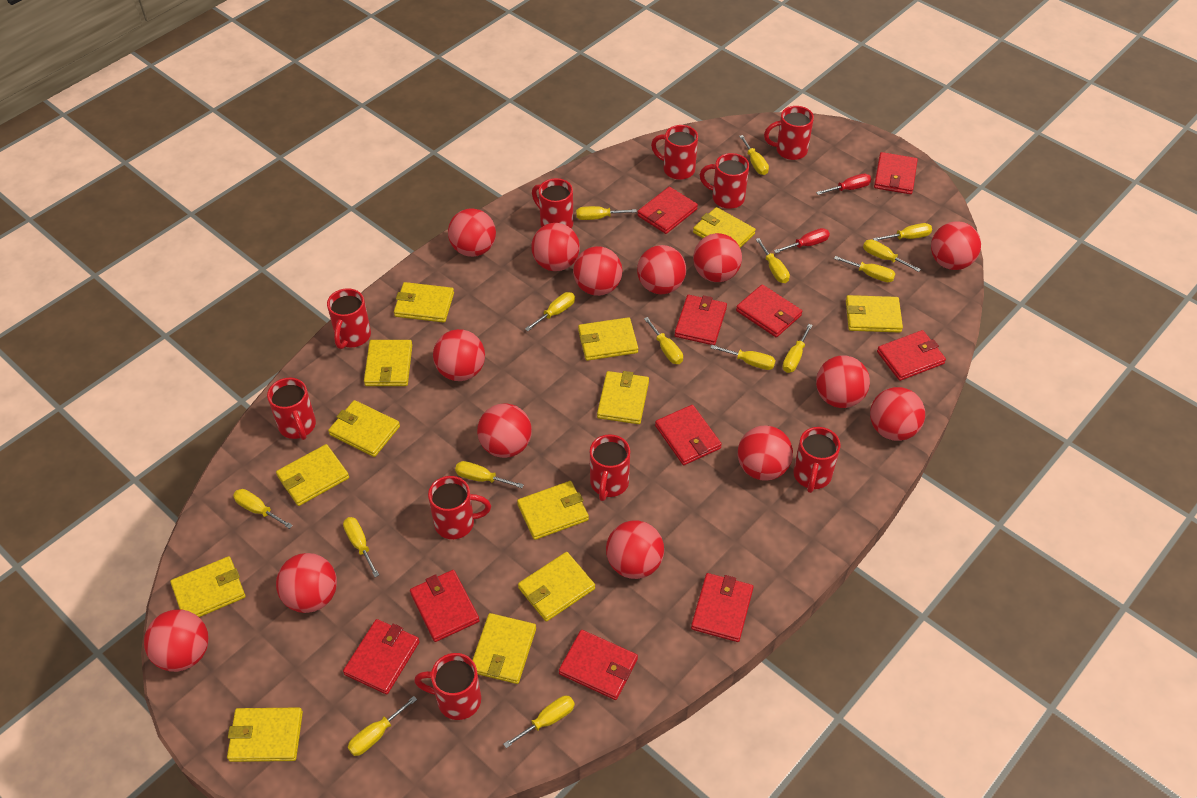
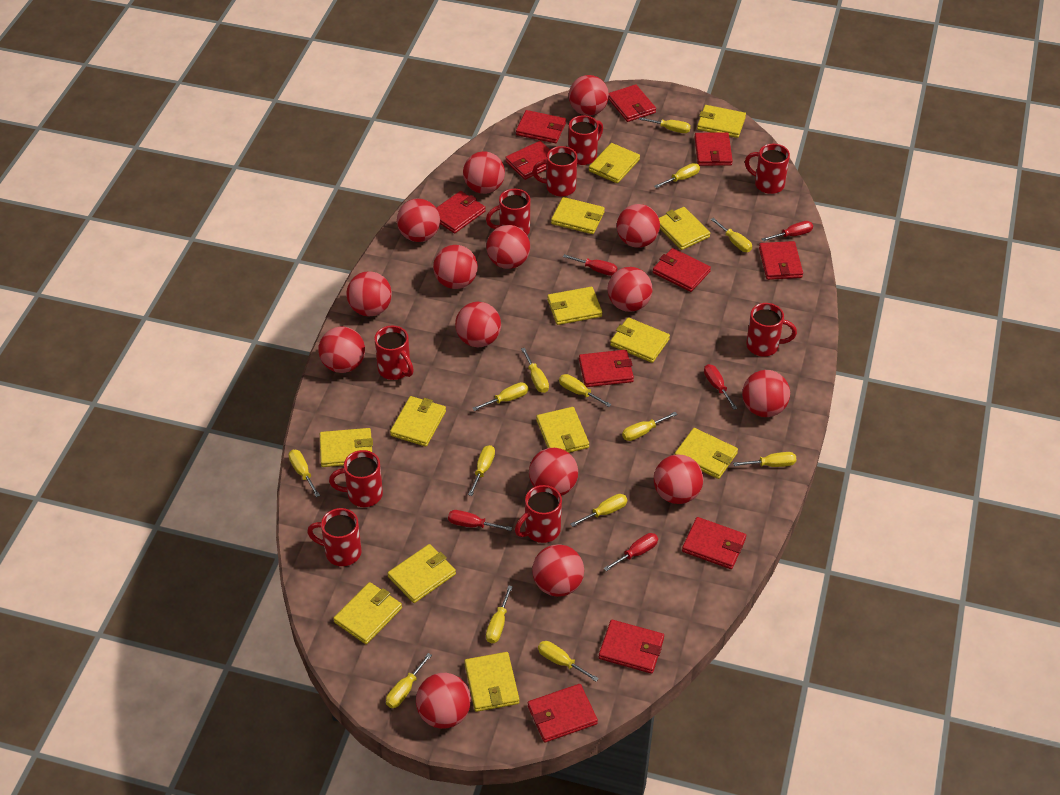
red ball: 14 -> 15
red mug: 10 -> 9
red screwdriver: 2 -> 5
red wallet: 10 -> 11
yellow screwdriver: 15 -> 14

